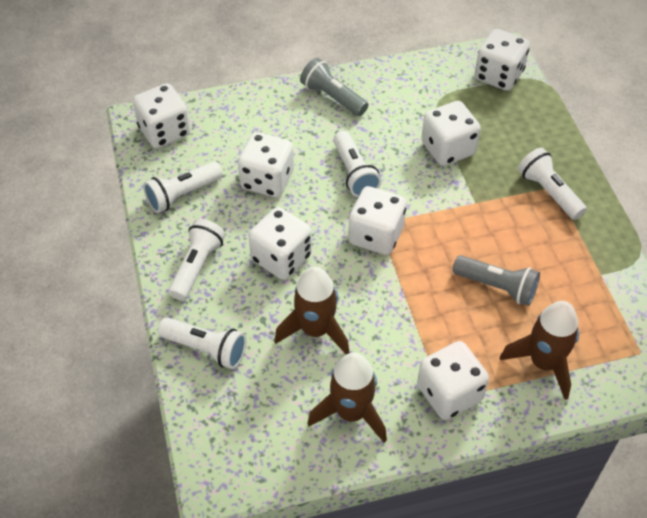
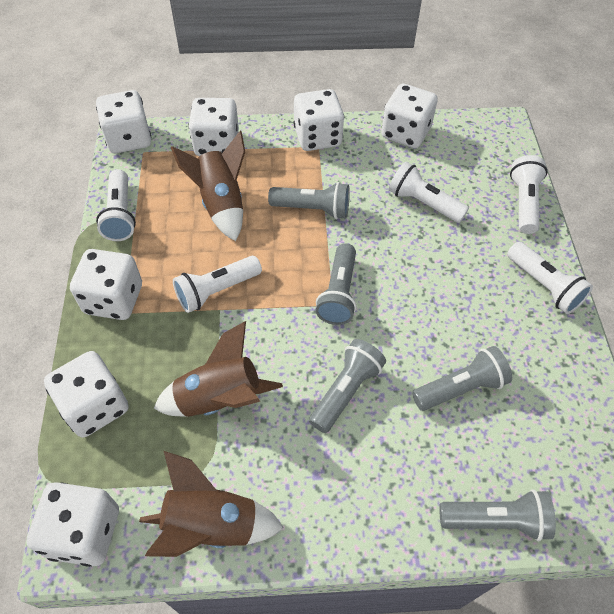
grey flashlight: 2 -> 5

